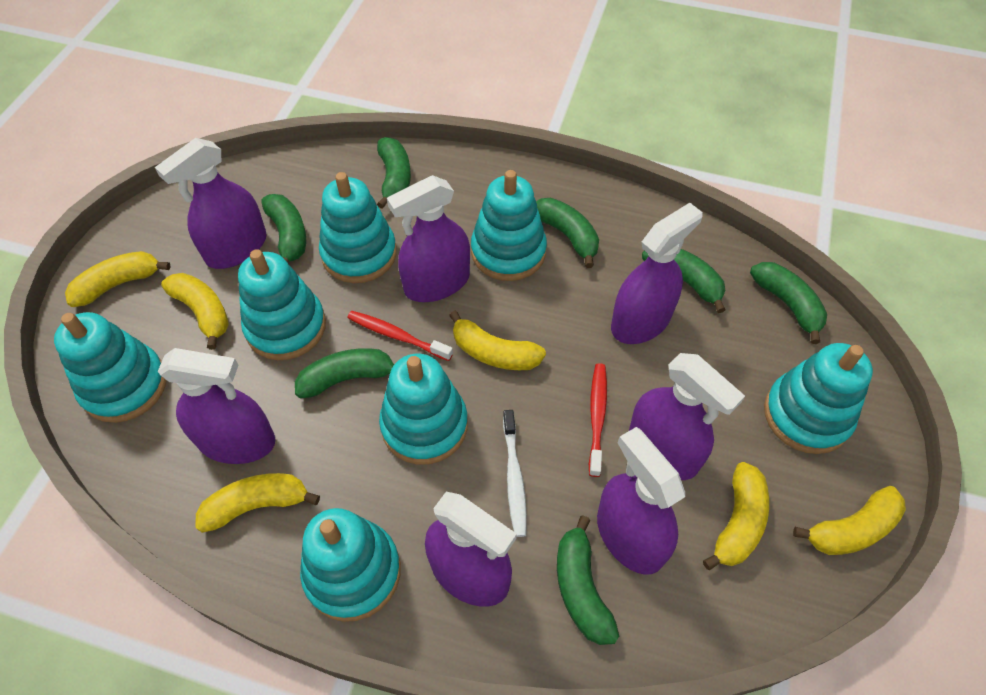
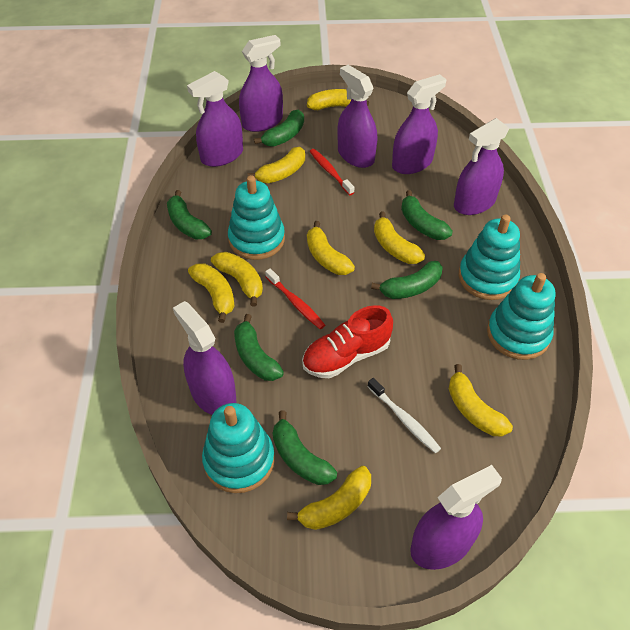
green banana: 7 -> 6
red shoe: 0 -> 1
turquoise stacking toy: 7 -> 4
yellow banana: 6 -> 8

